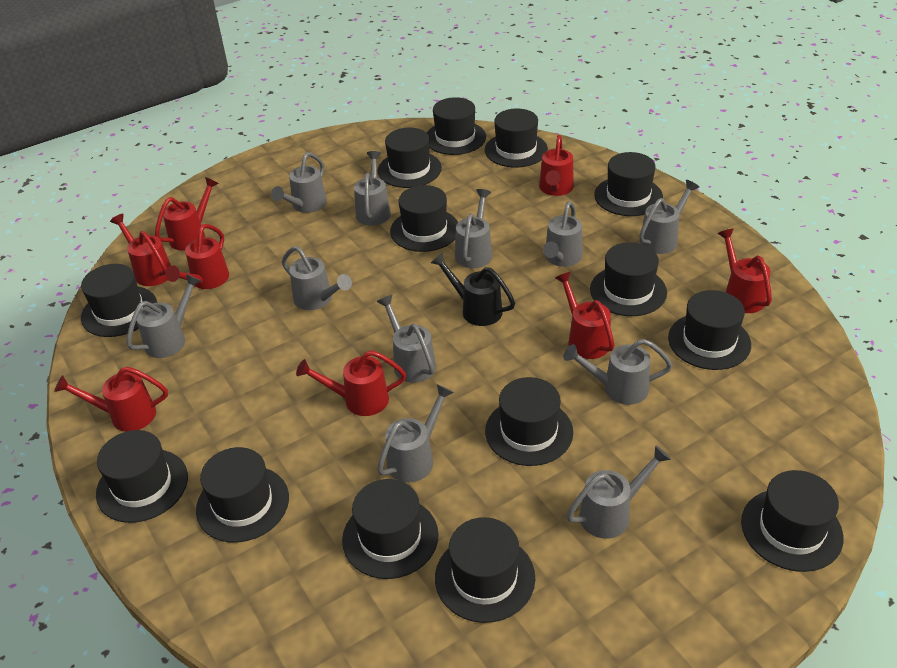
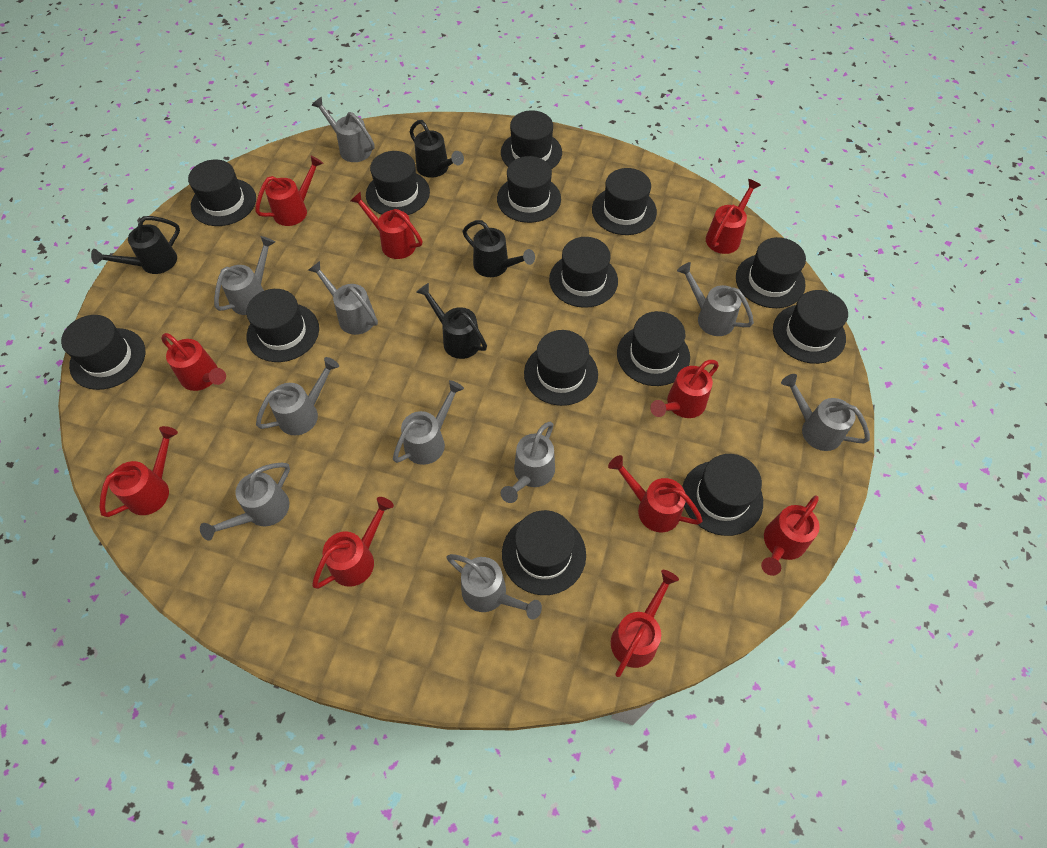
black watering can: 1 -> 4
grey watering can: 11 -> 10
red watering can: 8 -> 10

